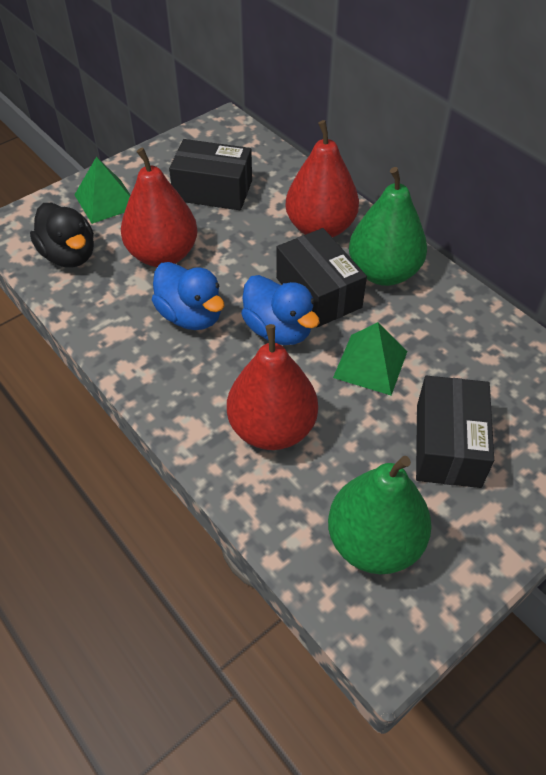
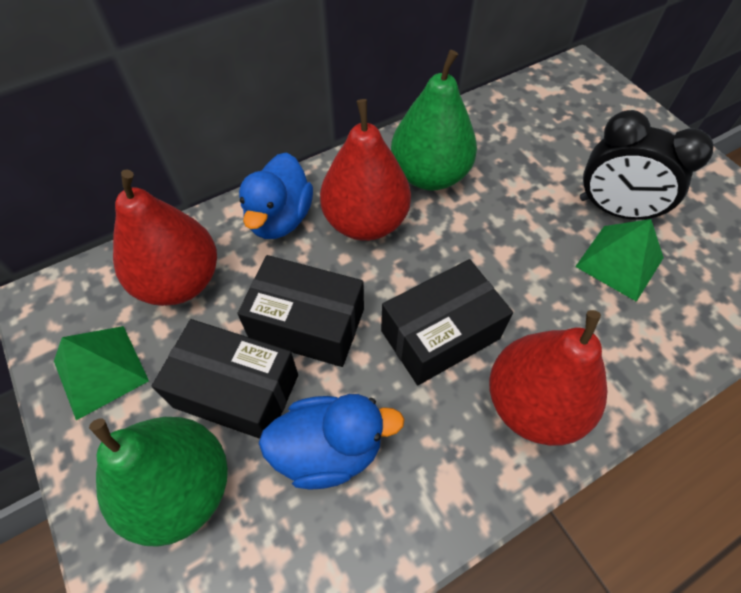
black clock: 0 -> 1
black duck: 1 -> 0

